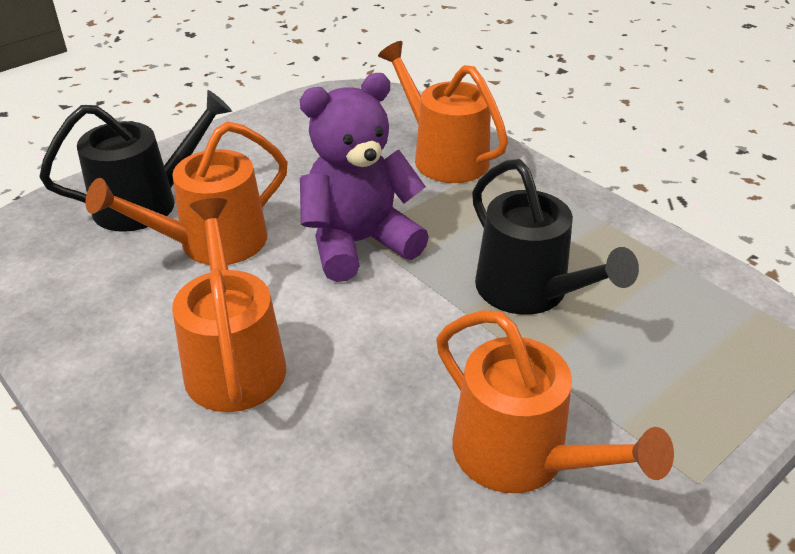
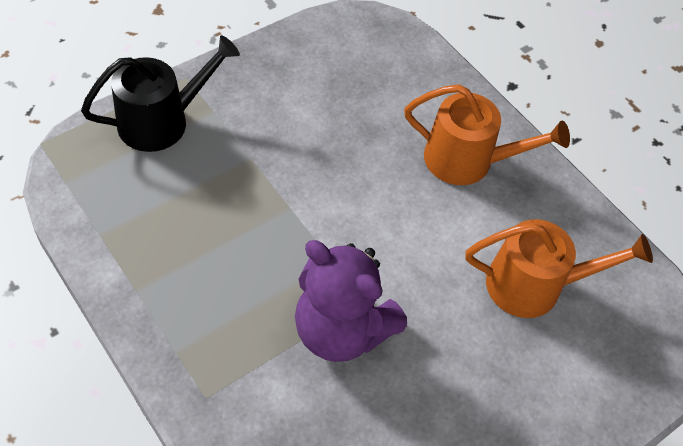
black watering can: 2 -> 1
orange watering can: 4 -> 2

